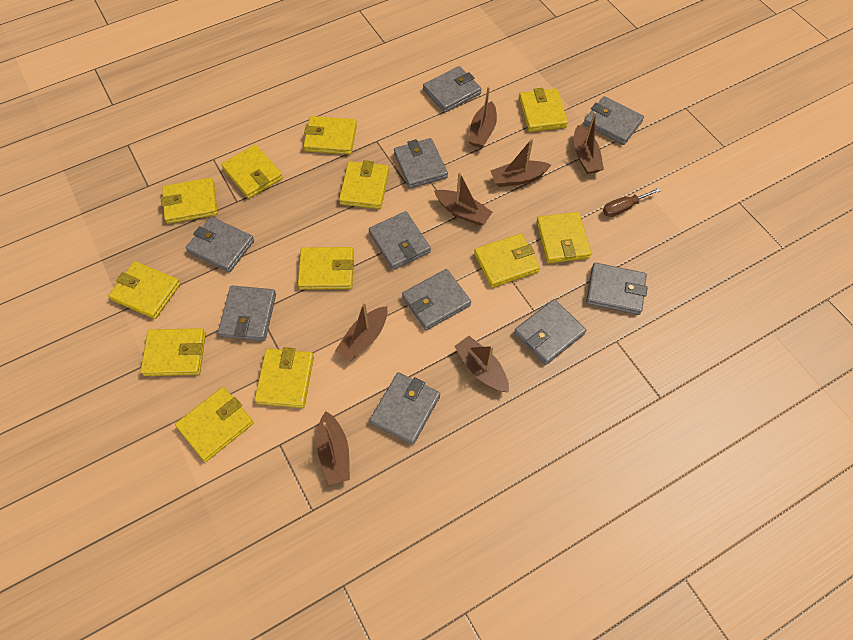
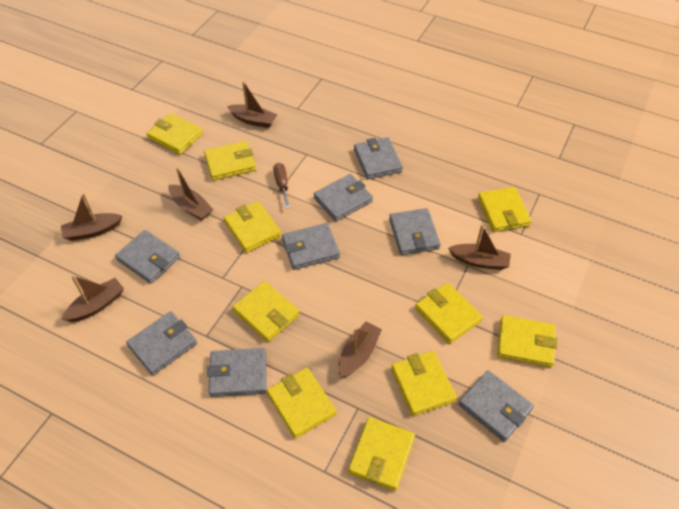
brown boat: 7 -> 6
grey wallet: 10 -> 8
yellow wallet: 12 -> 10

